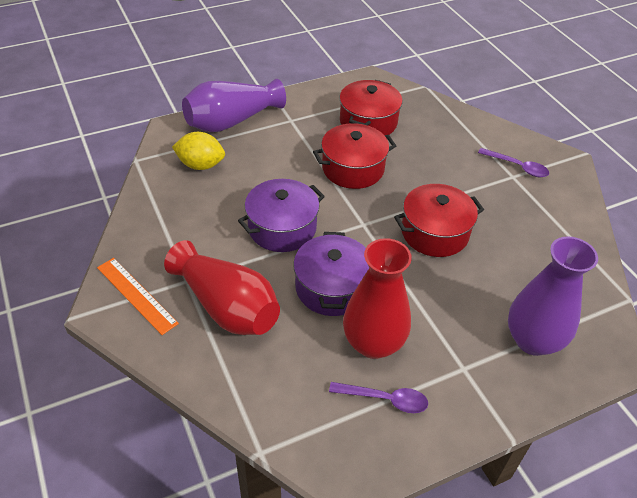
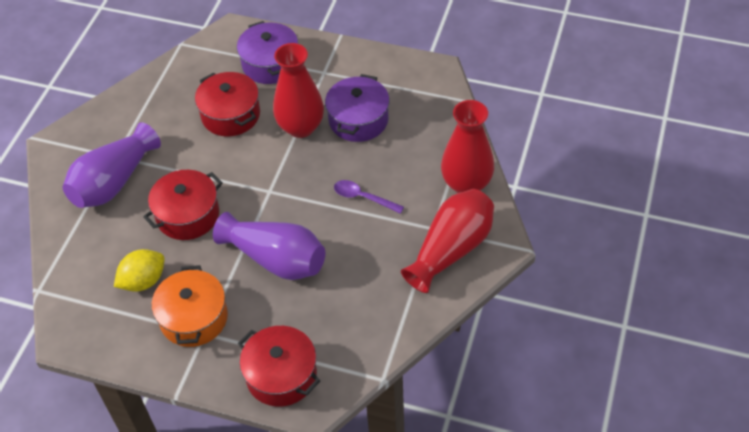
orange pot: 0 -> 1
orange ruler: 1 -> 0
purple spoon: 2 -> 1
red vase: 2 -> 3

